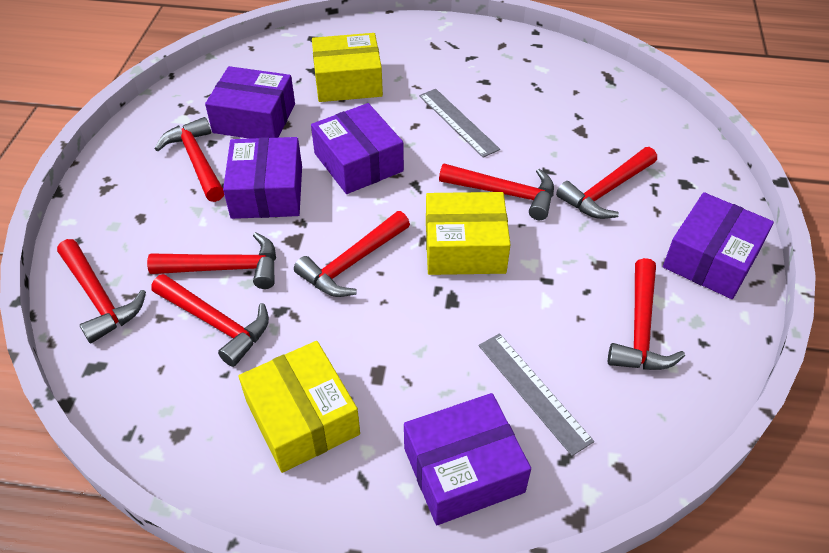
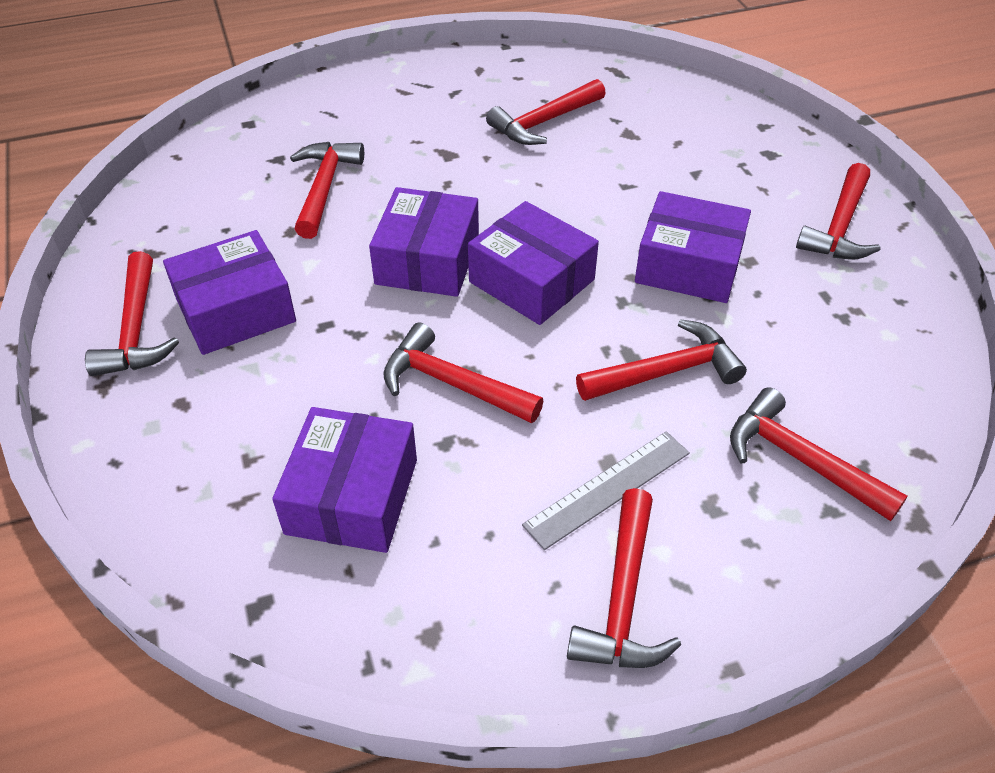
grey ruler: 2 -> 1
yellow box: 3 -> 0

